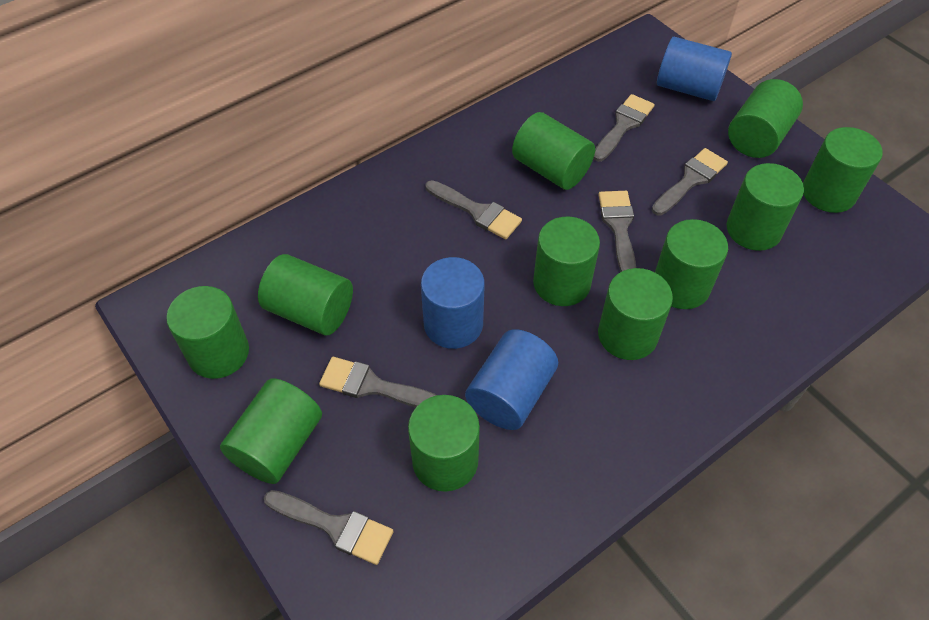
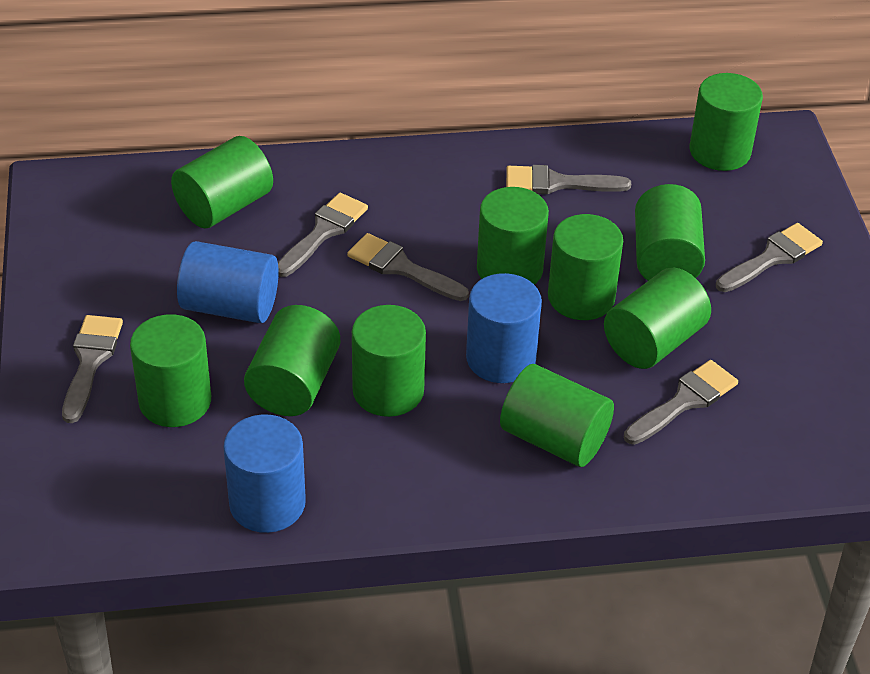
green cylinder: 11 -> 10

